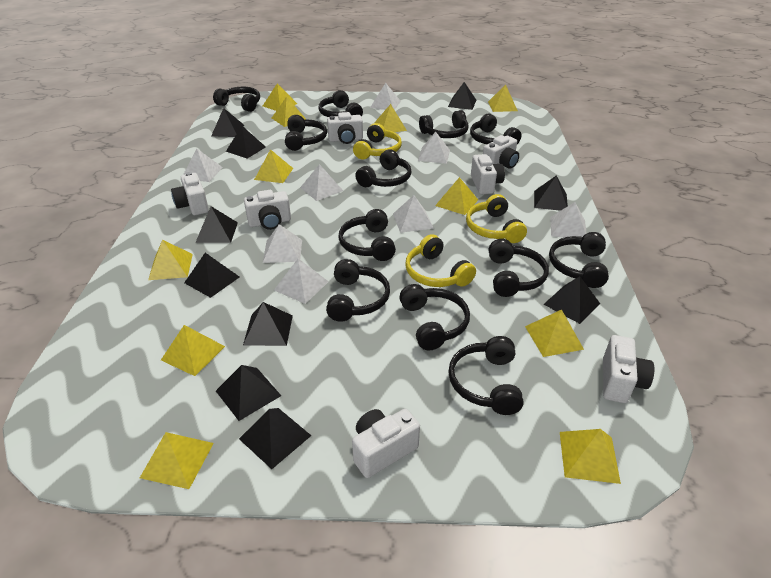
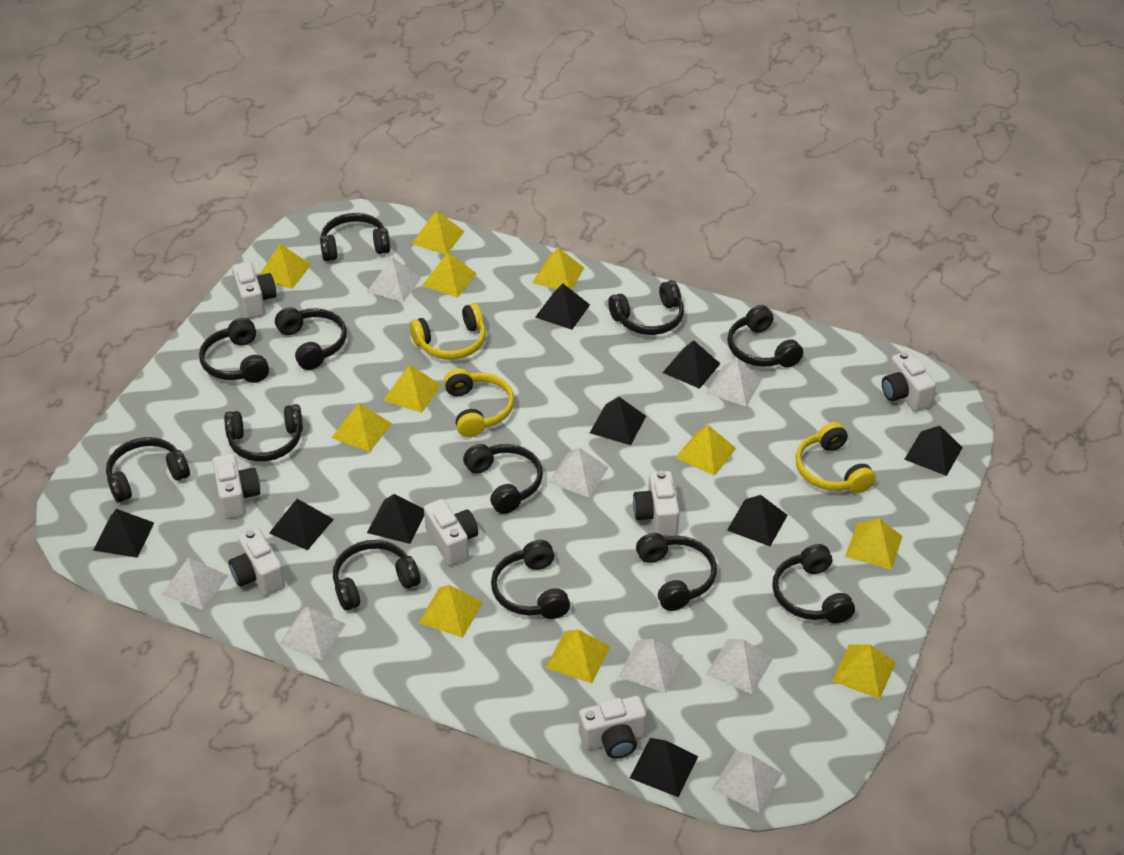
black pyramid: 10 -> 9

